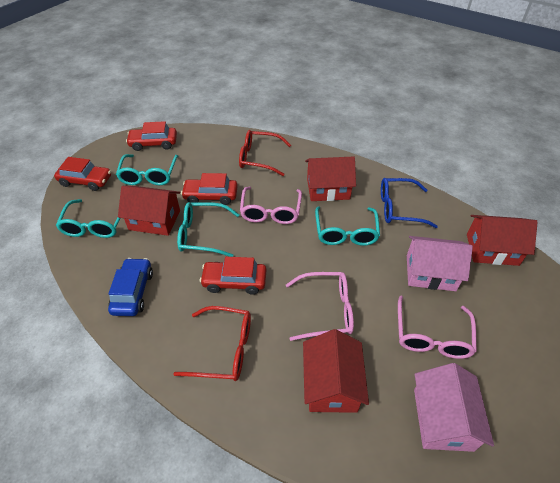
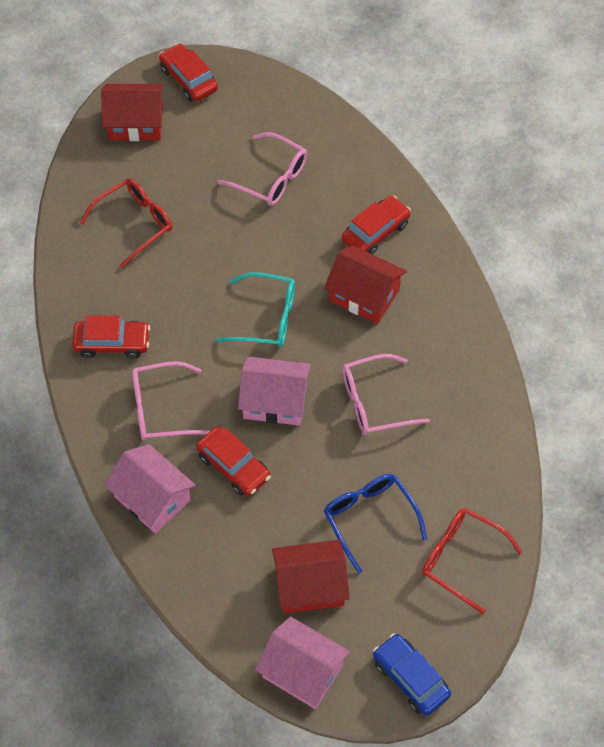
pink house: 2 -> 3
red house: 4 -> 3
turquoise glasses: 4 -> 1

